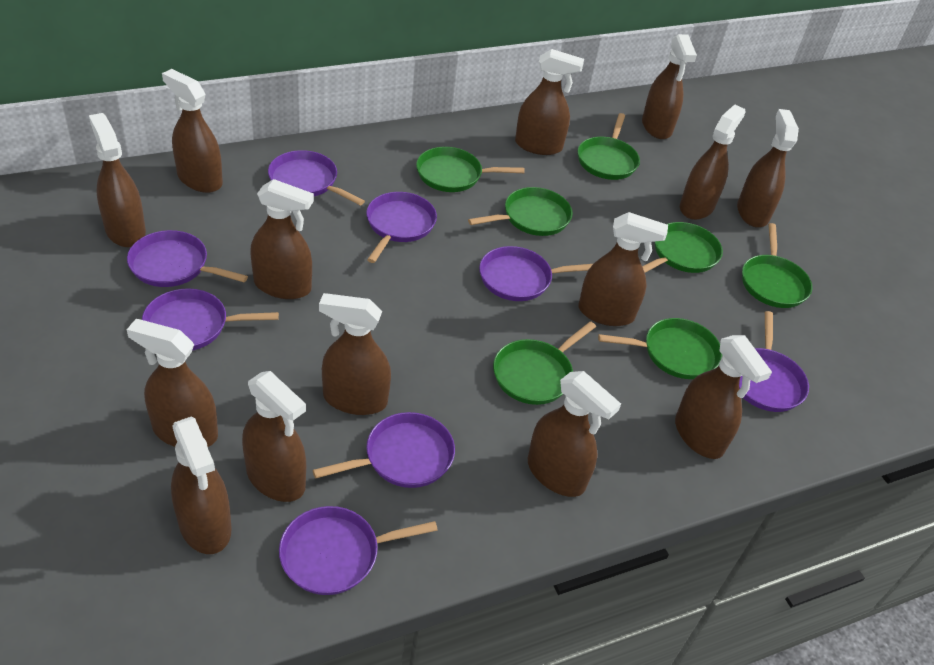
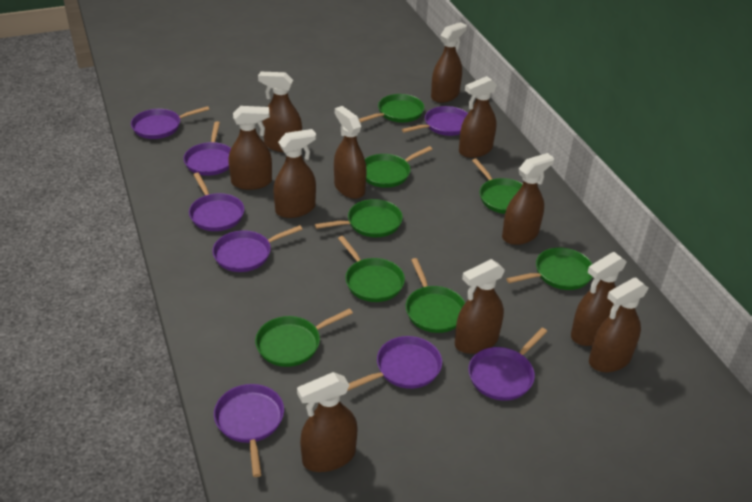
brown spray bottle: 14 -> 11
green pan: 7 -> 8

